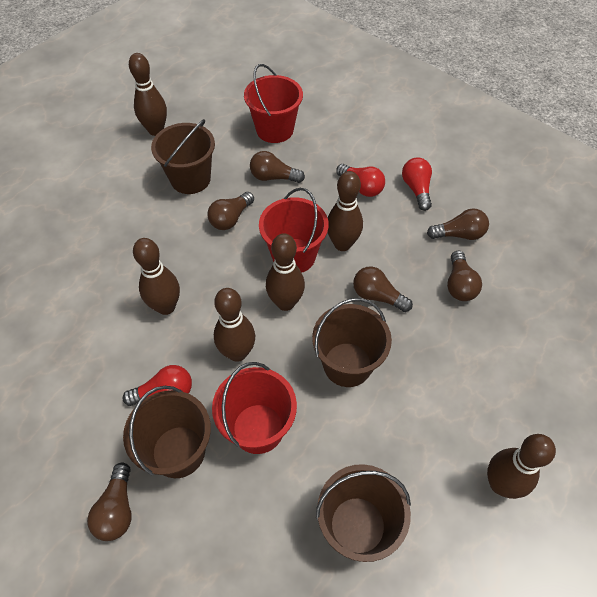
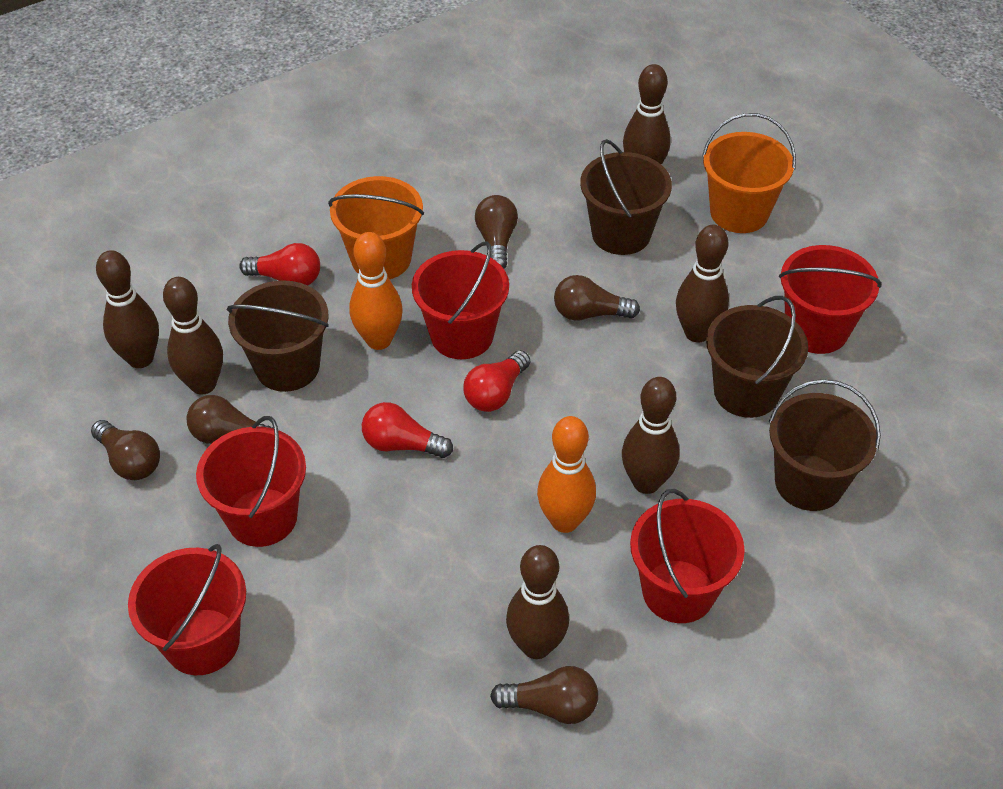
brown light bulb: 6 -> 5
orange bowling pin: 0 -> 2
orange bucket: 0 -> 2
red bucket: 3 -> 5

